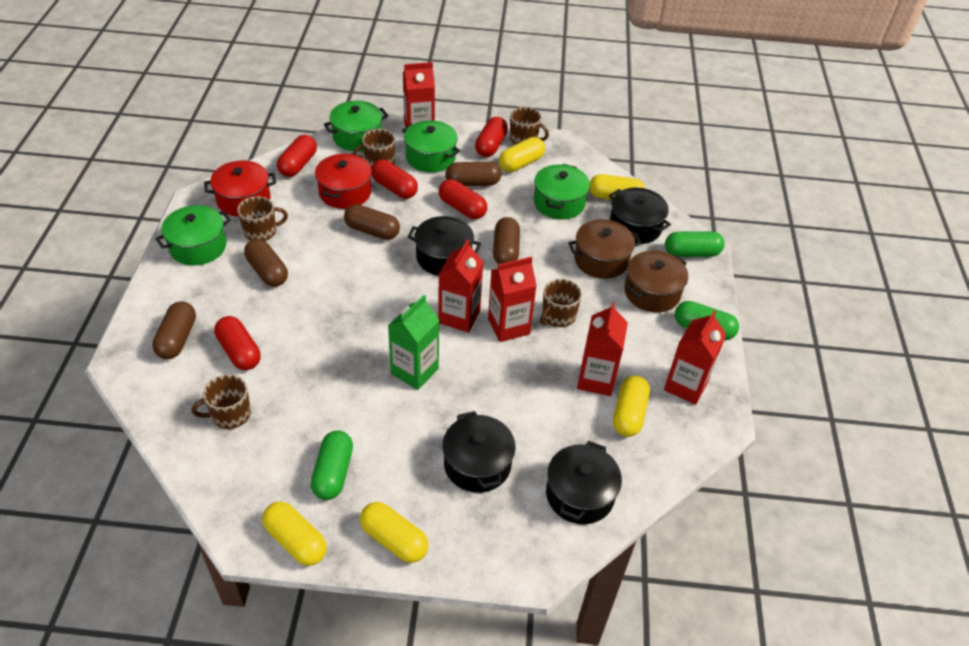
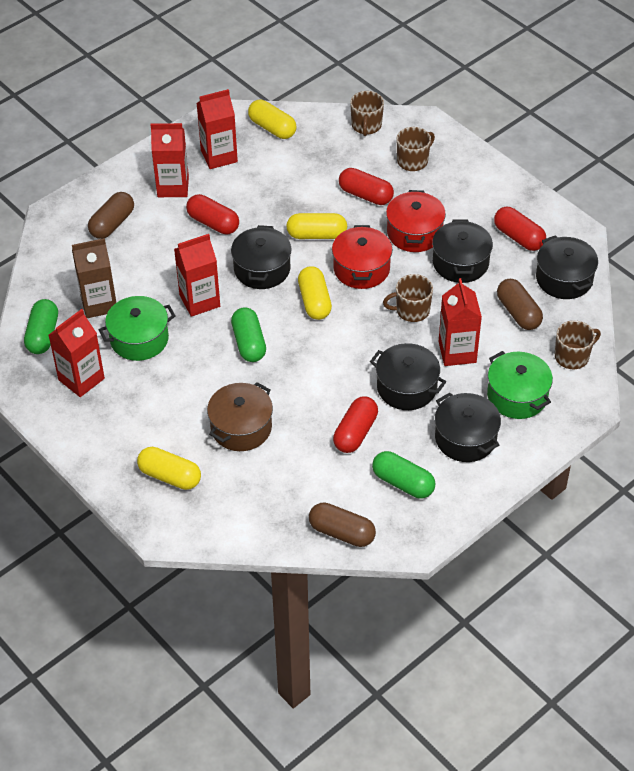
black pot: 4 -> 5
brown capsule: 5 -> 3
brown carton: 0 -> 1
brown mug: 5 -> 4
brown pot: 2 -> 1
green carton: 1 -> 0
green pot: 4 -> 2
red capsule: 5 -> 4
yellow capsule: 5 -> 4

